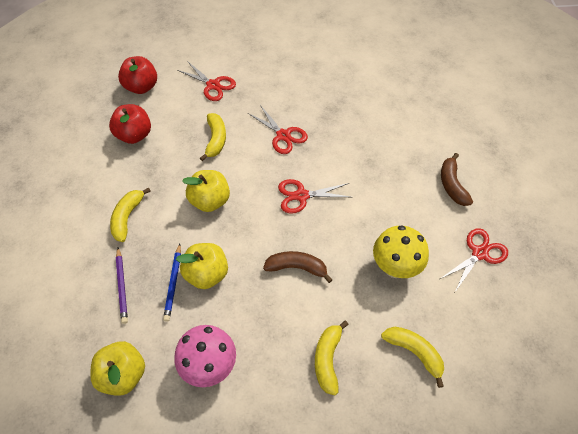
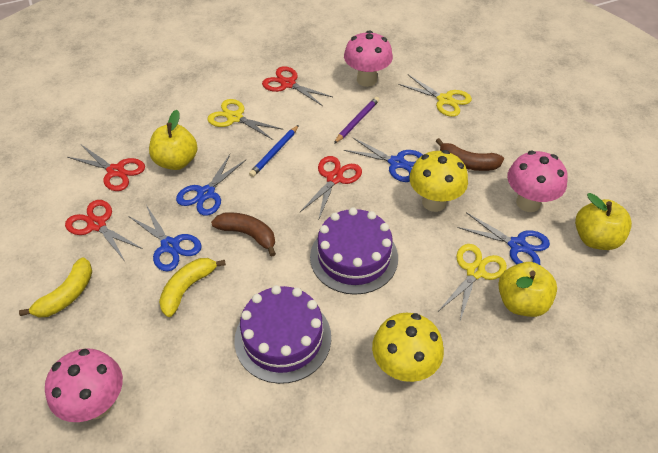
blue scissors: 0 -> 4
pink mushroom: 1 -> 3
purple cake: 0 -> 2
red apple: 2 -> 0
yellow banana: 4 -> 2
yellow mushroom: 1 -> 2
yellow scissors: 0 -> 3

